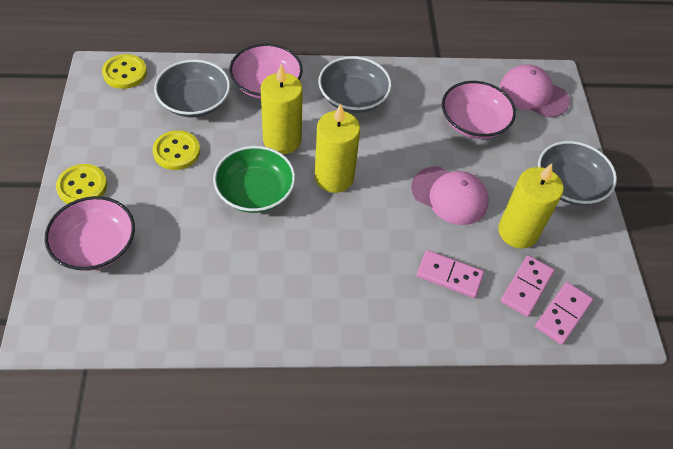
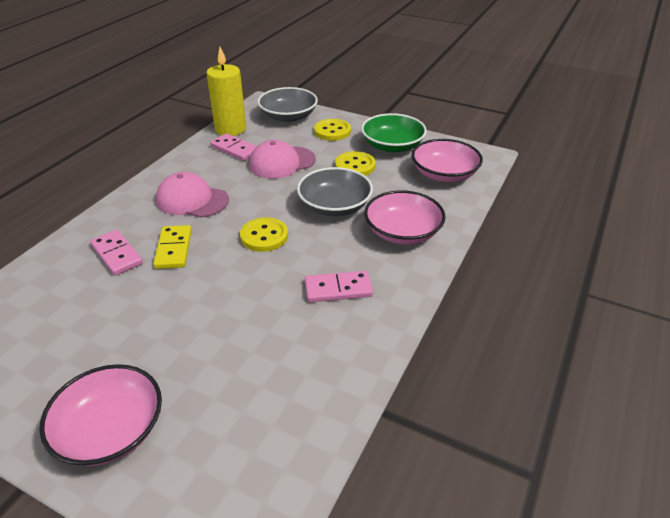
grey bowl: 3 -> 2
yellow candle: 3 -> 1
yellow domino: 0 -> 1

